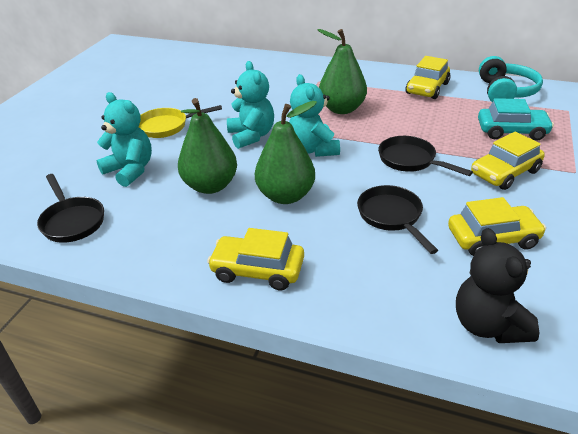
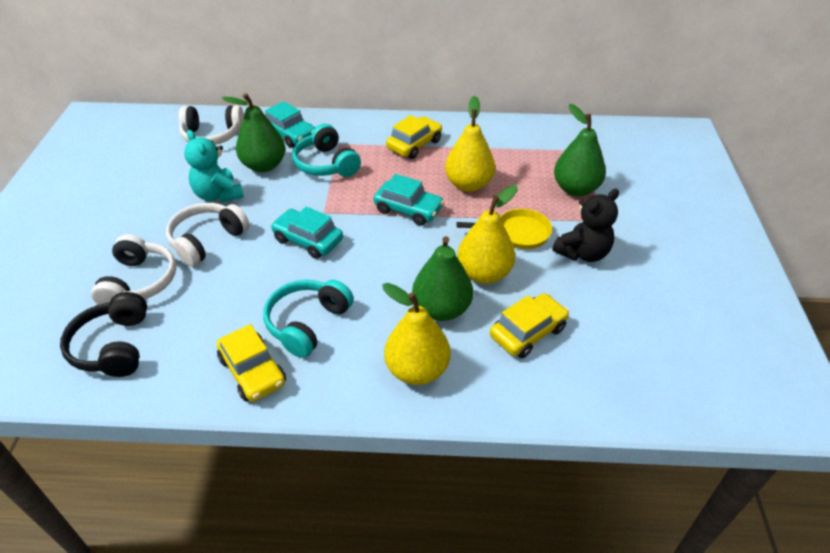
black headphones: 0 -> 1
black pan: 3 -> 0
turquoise car: 1 -> 3
turquoise headphones: 1 -> 2
turquoise teddy bear: 3 -> 1
white headphones: 0 -> 3
yellow car: 4 -> 3
yellow pear: 0 -> 3

